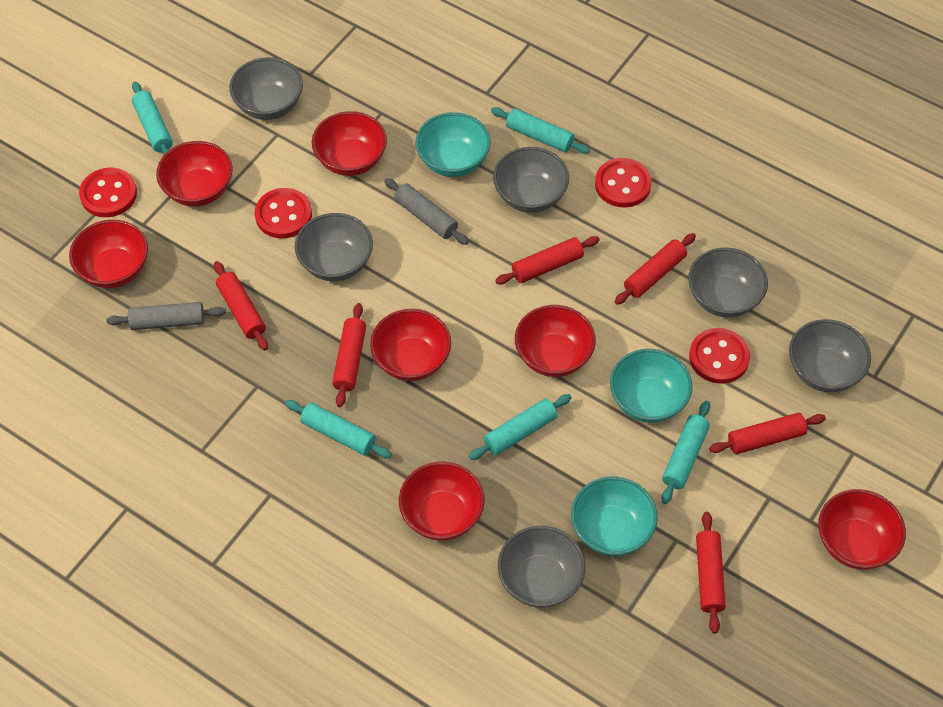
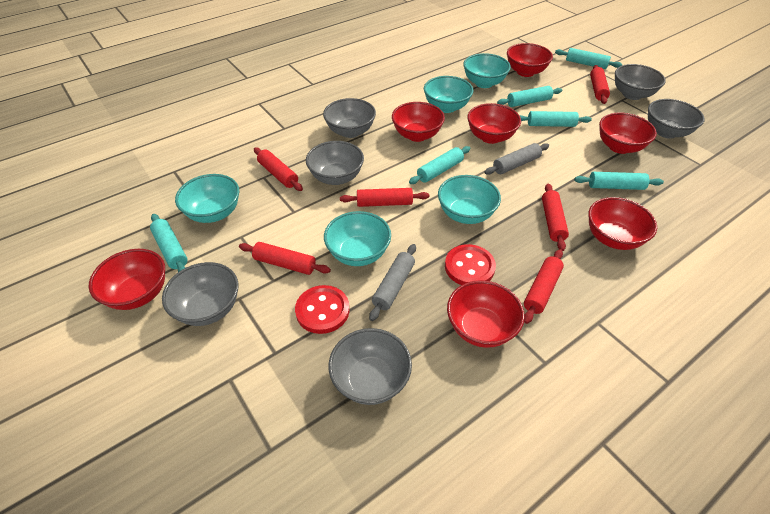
red button: 4 -> 2
turquoise bowl: 3 -> 5
turquoise rolling pin: 5 -> 6

